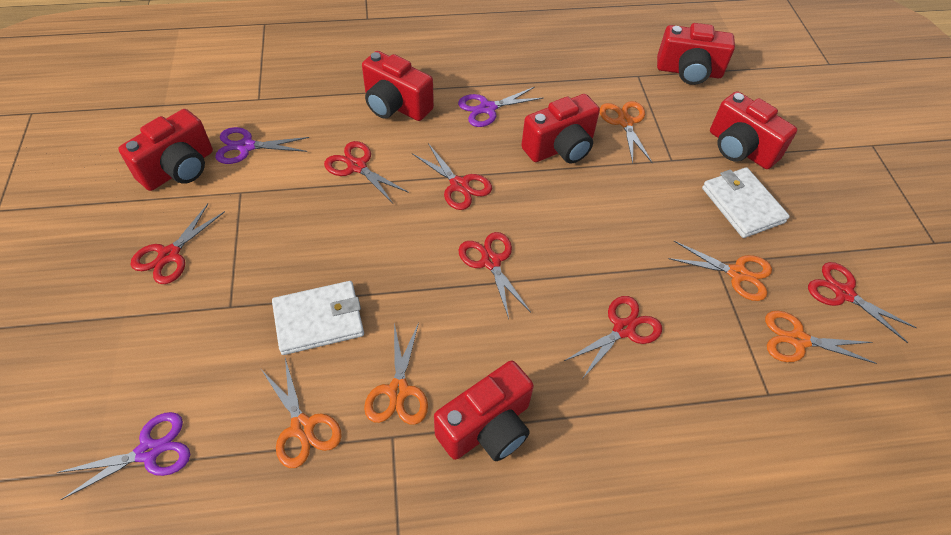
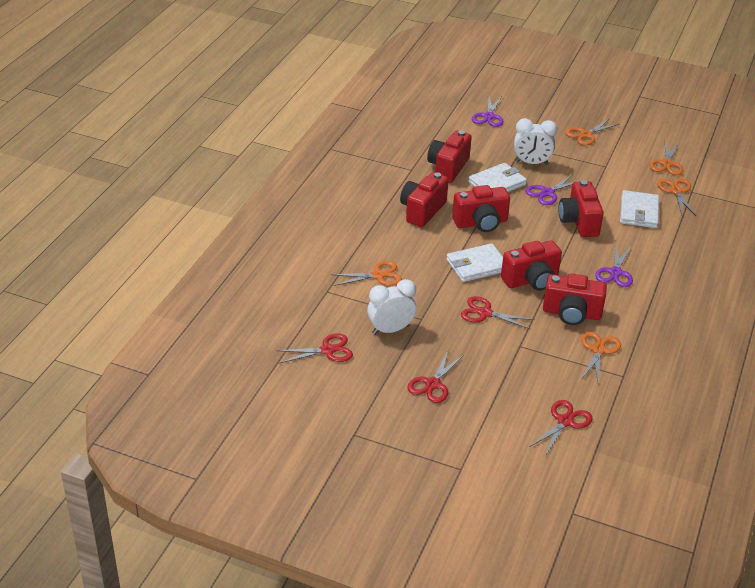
red scissors: 6 -> 4
white clock: 0 -> 2
white wallet: 2 -> 3

